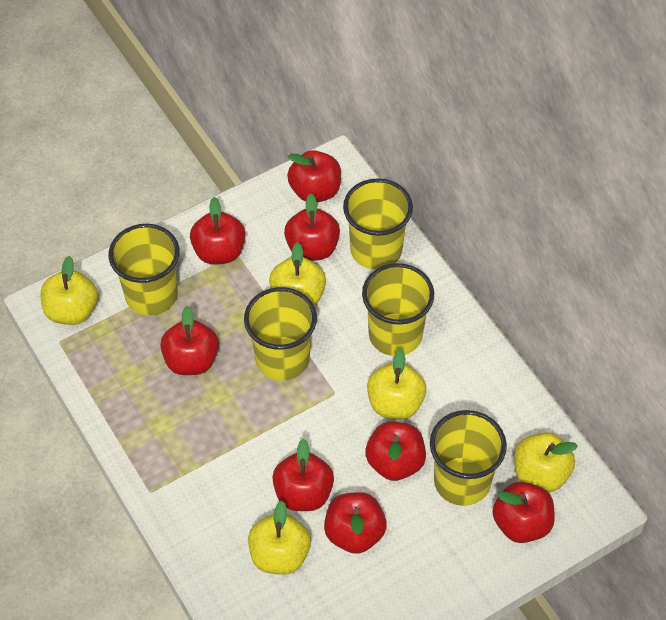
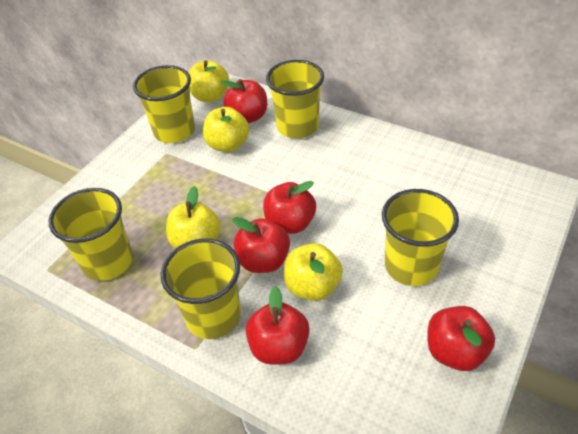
red apple: 8 -> 5
yellow apple: 5 -> 4

